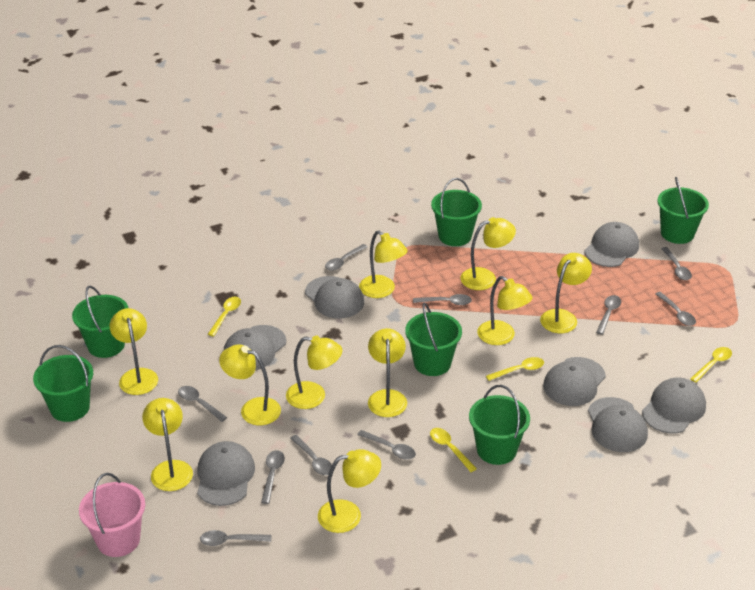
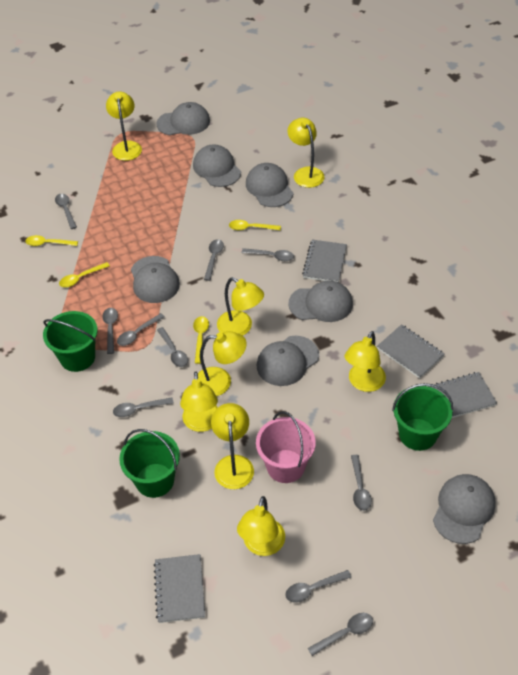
green bucket: 6 -> 3
grey notebook: 0 -> 4
yellow lamp: 10 -> 8

